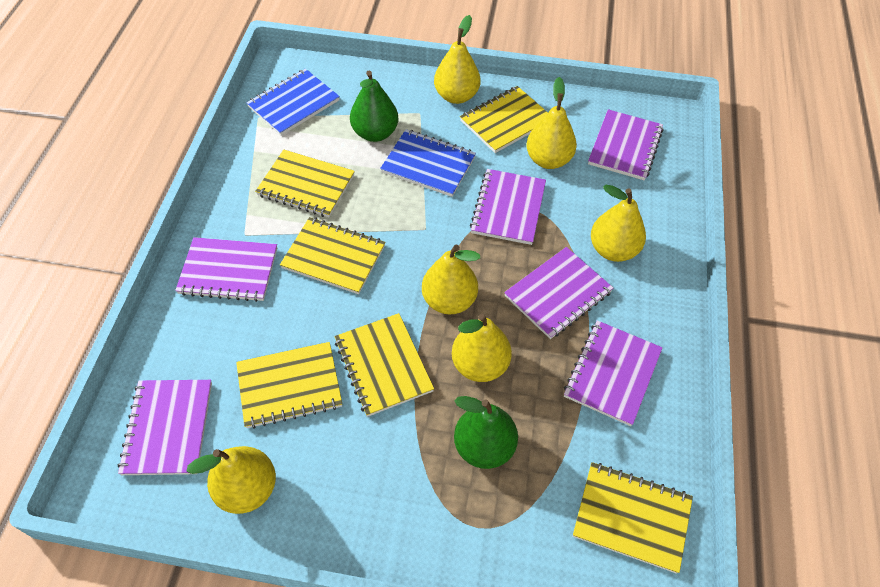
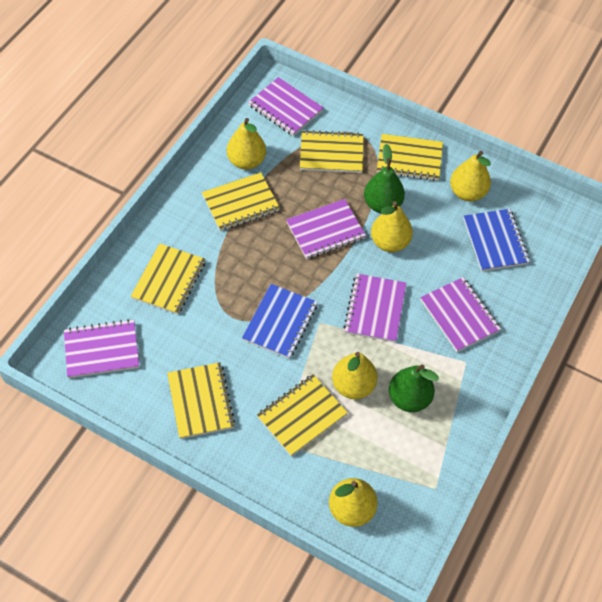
purple notebook: 6 -> 5
yellow pear: 6 -> 5

